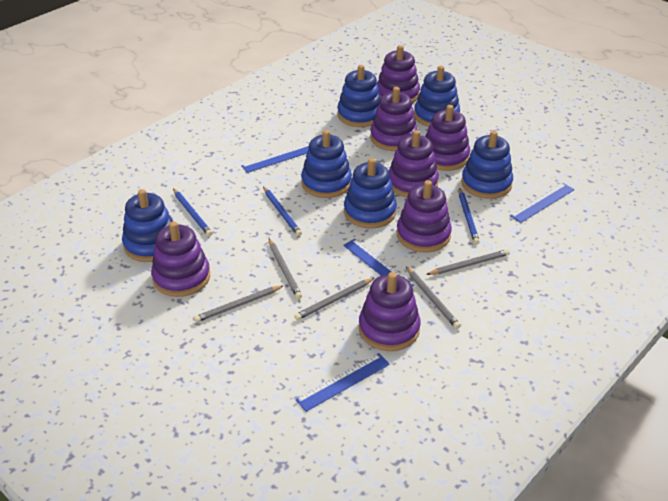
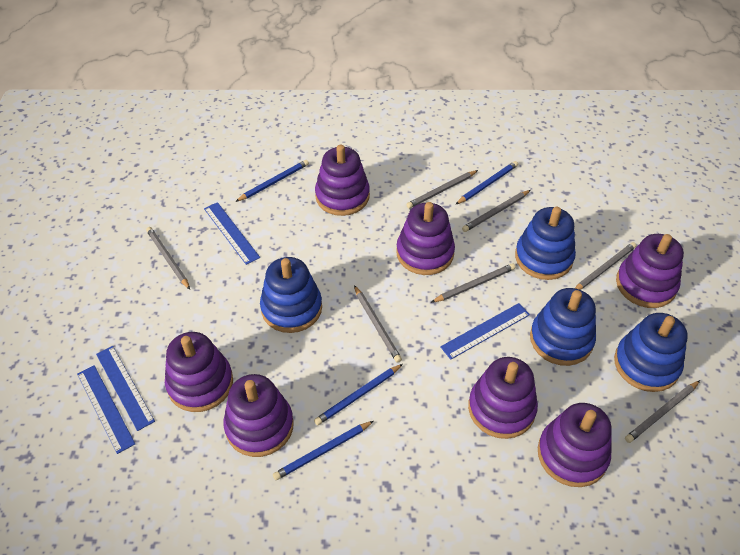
blue pencil: 3 -> 4
blue stacking toy: 6 -> 4
grey pencil: 5 -> 7

